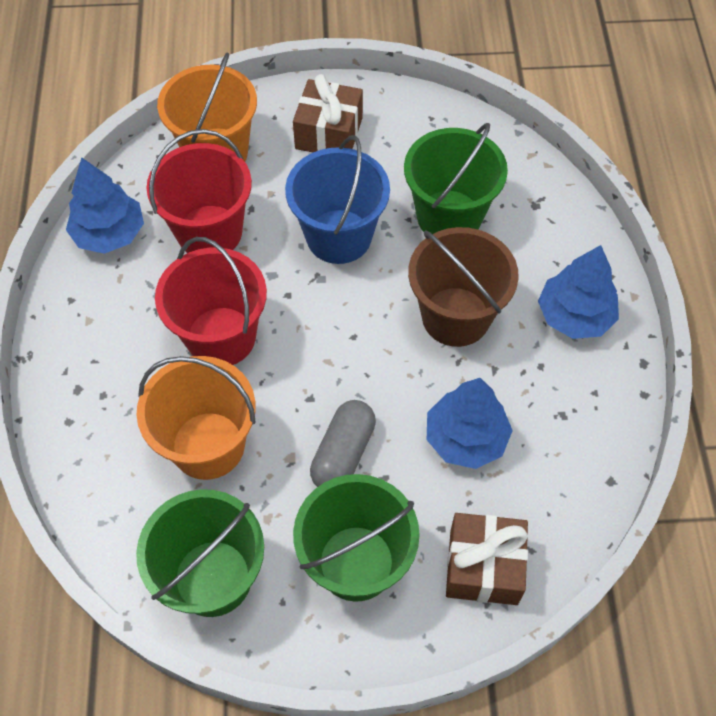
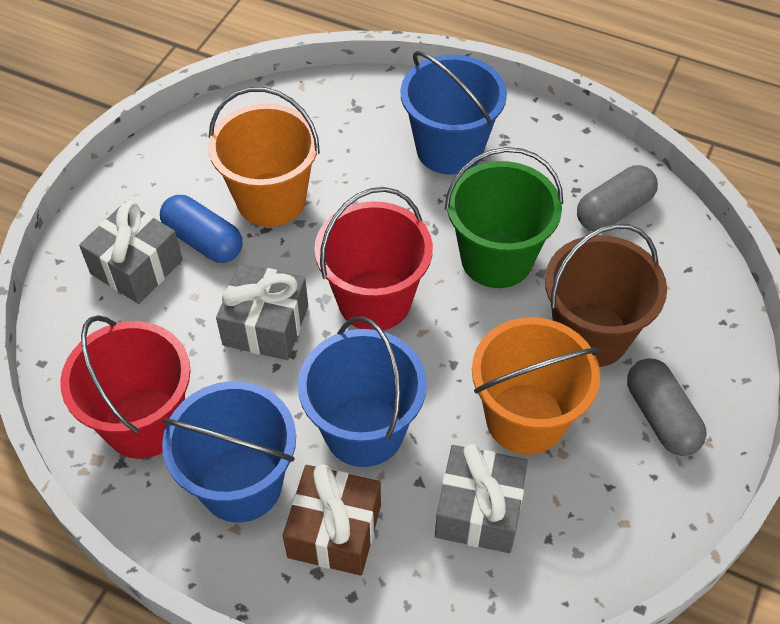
blue bucket: 1 -> 3
blue capsule: 0 -> 1
blue tree: 3 -> 0
brown gift: 2 -> 1
green bucket: 3 -> 1
grey capsule: 1 -> 2
grey gift: 0 -> 3

